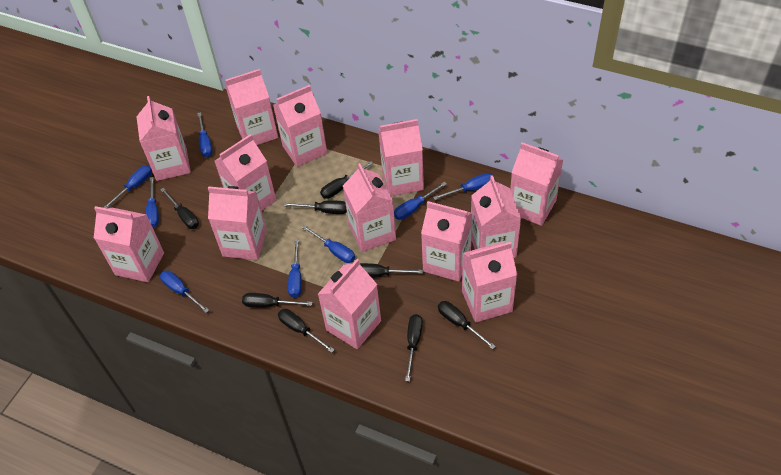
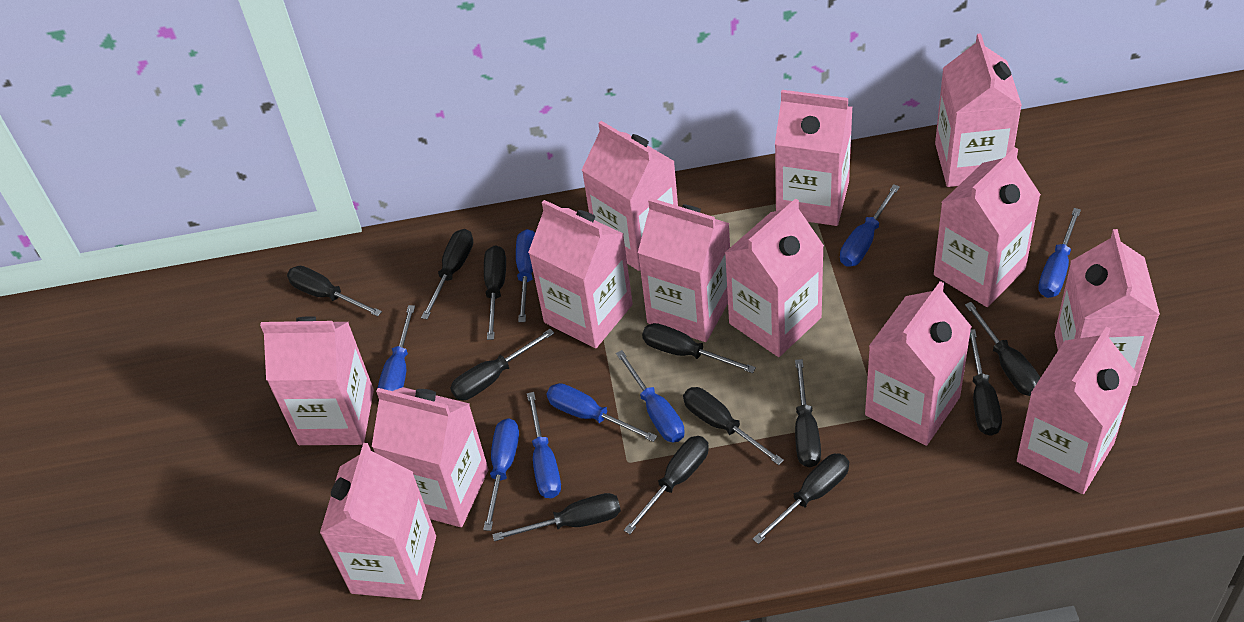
black screwdriver: 8 -> 12

